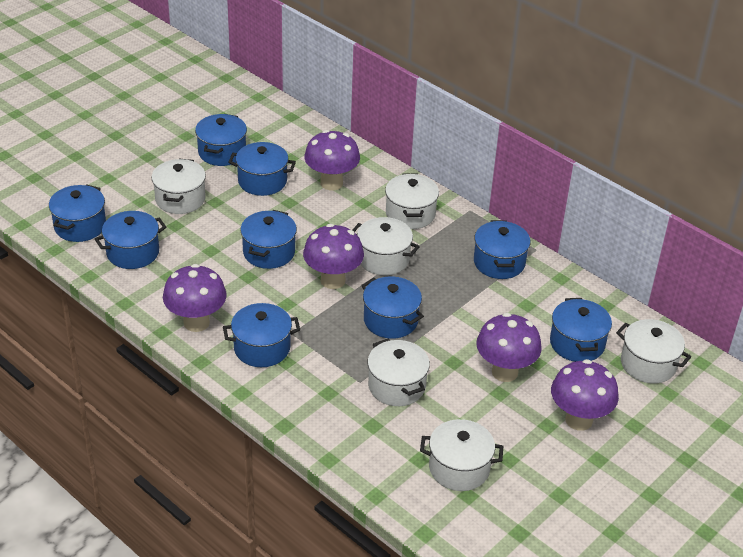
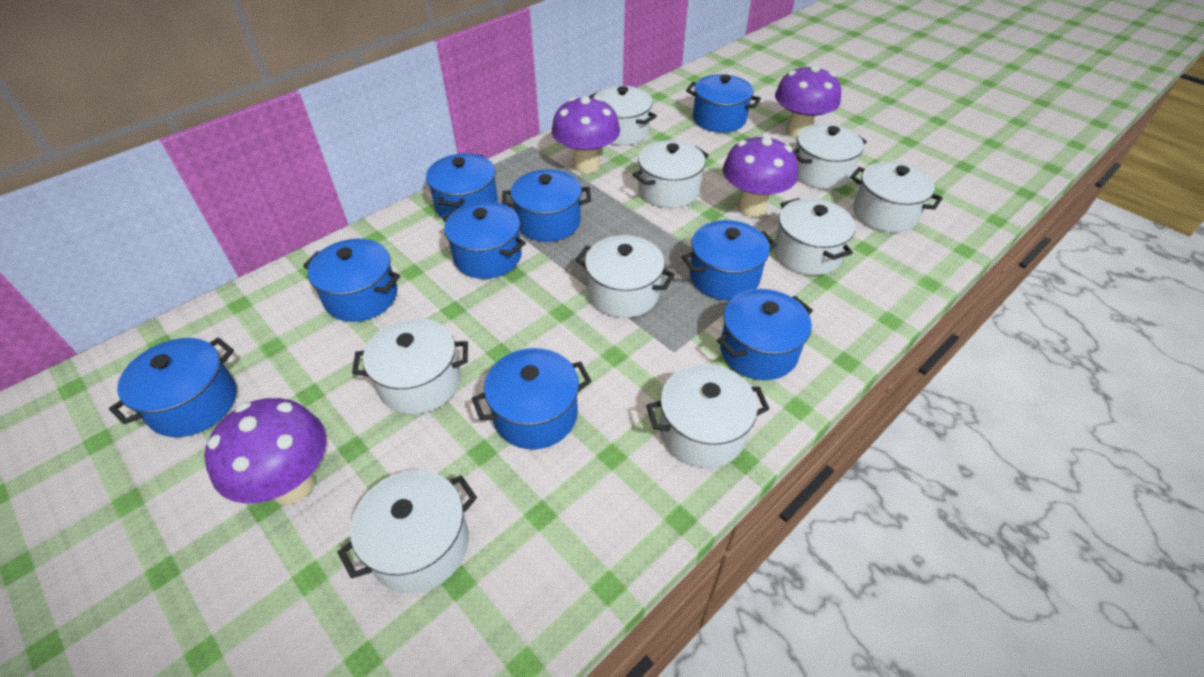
purple mushroom: 5 -> 4
white pot: 6 -> 9

